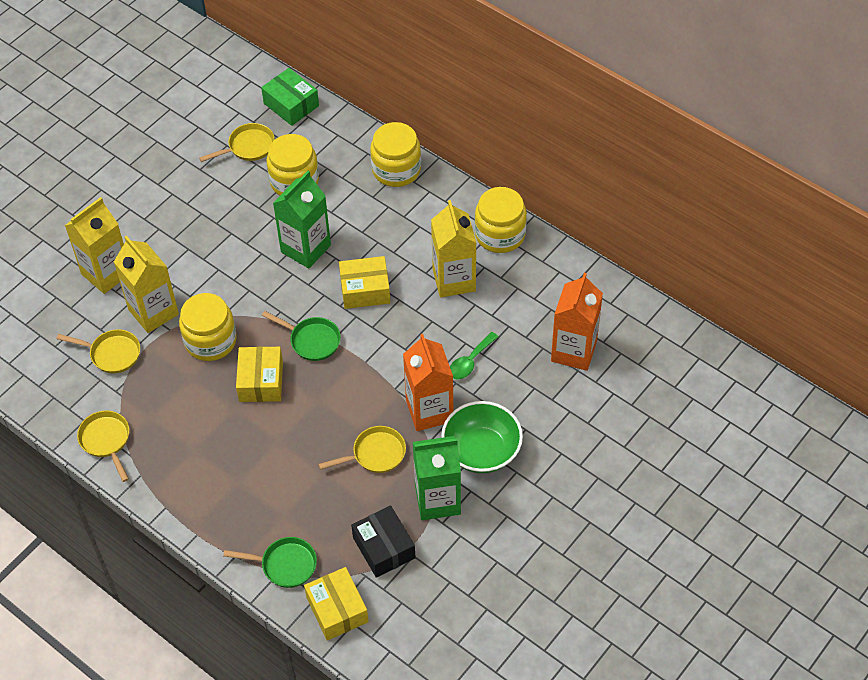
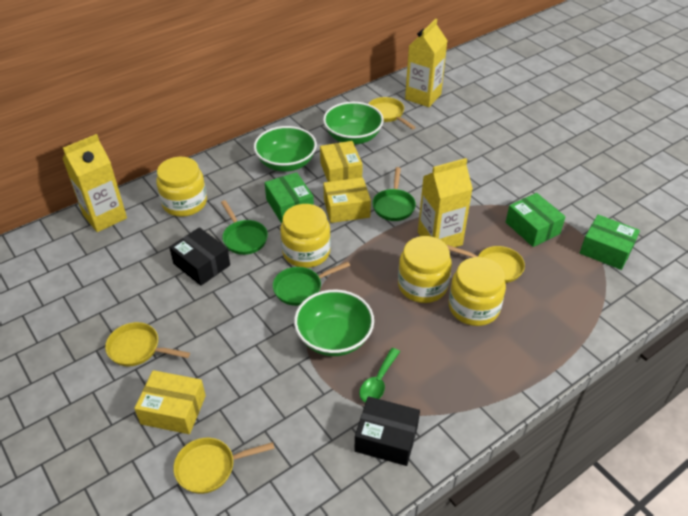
black box: 1 -> 2
green bowl: 1 -> 3
green box: 1 -> 3
green carton: 2 -> 0
green pan: 2 -> 3
orange carton: 2 -> 0

